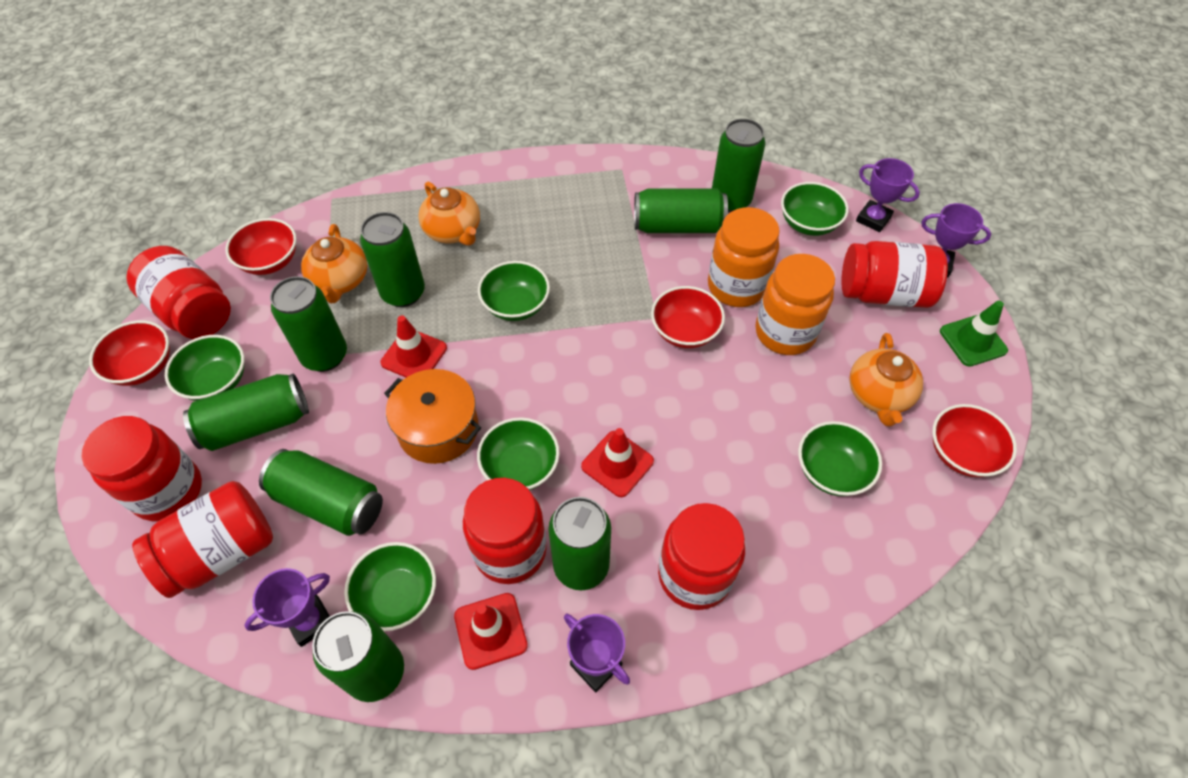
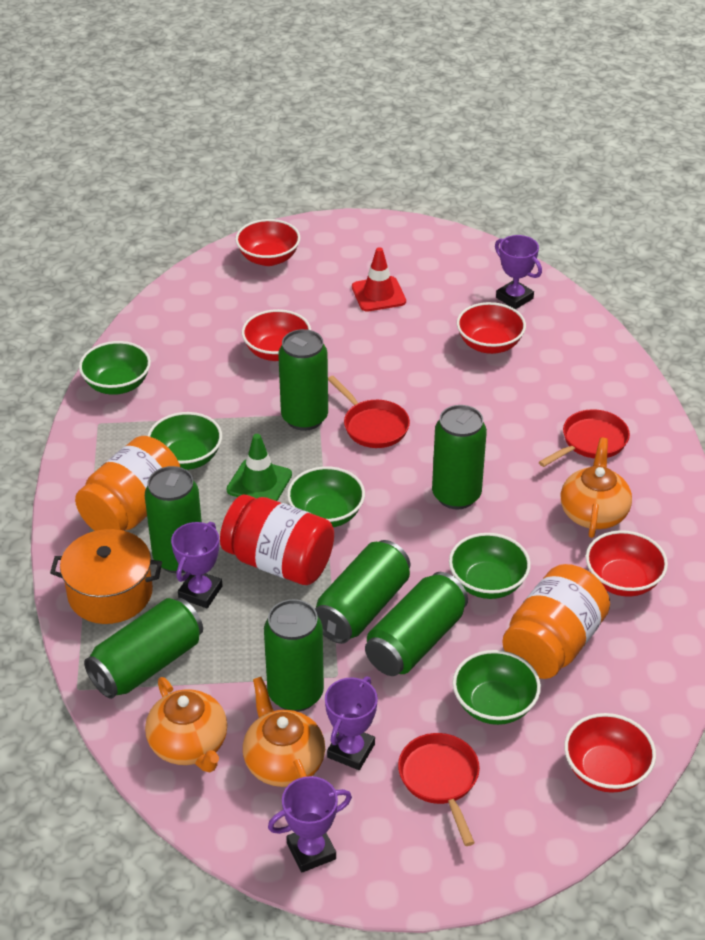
green bowl: 6 -> 5
green can: 8 -> 7
red bowl: 4 -> 5
red jar: 6 -> 1
red pan: 0 -> 3
red traffic cone: 3 -> 1

